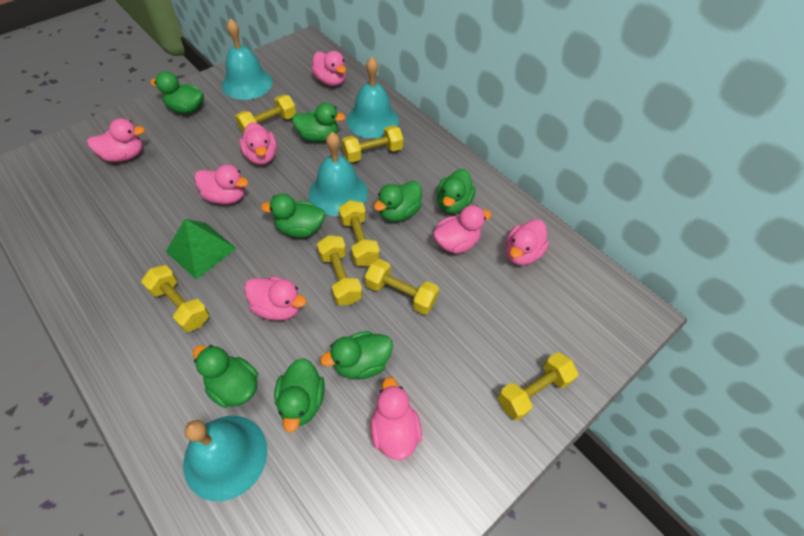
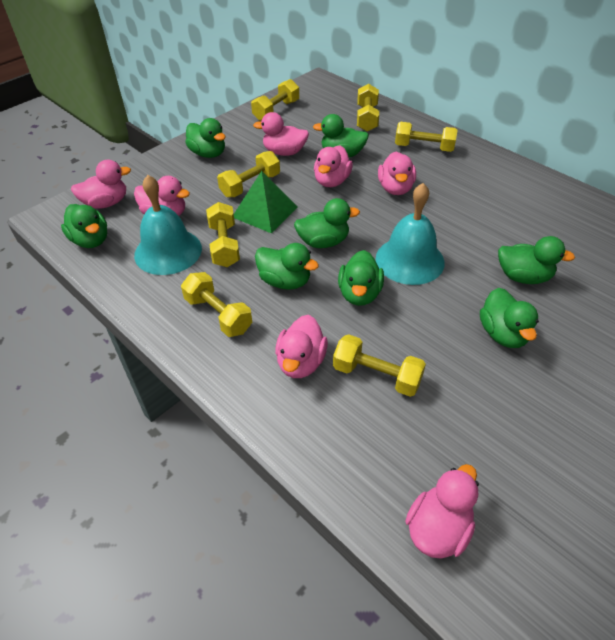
pink duck: 8 -> 7
turquoise bell: 4 -> 2

